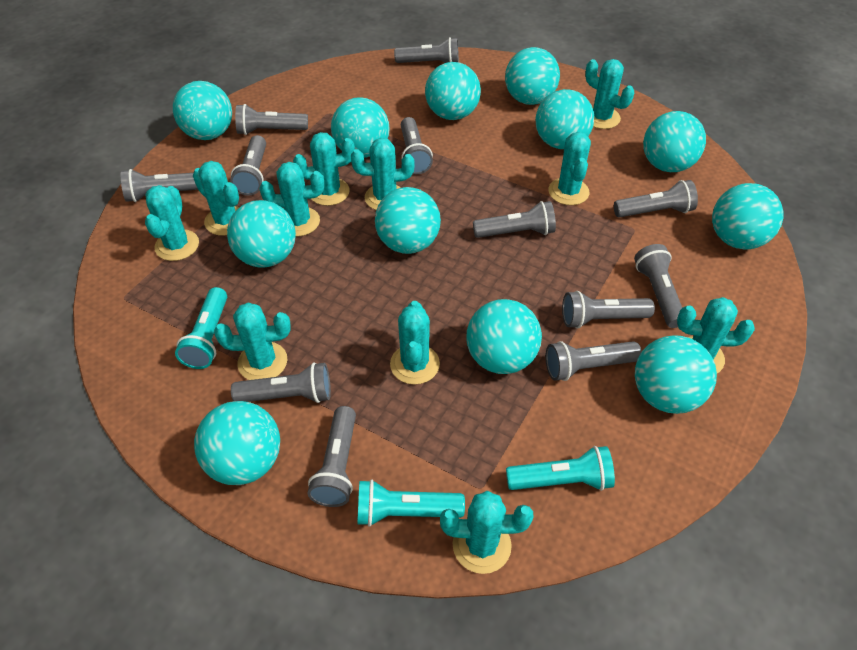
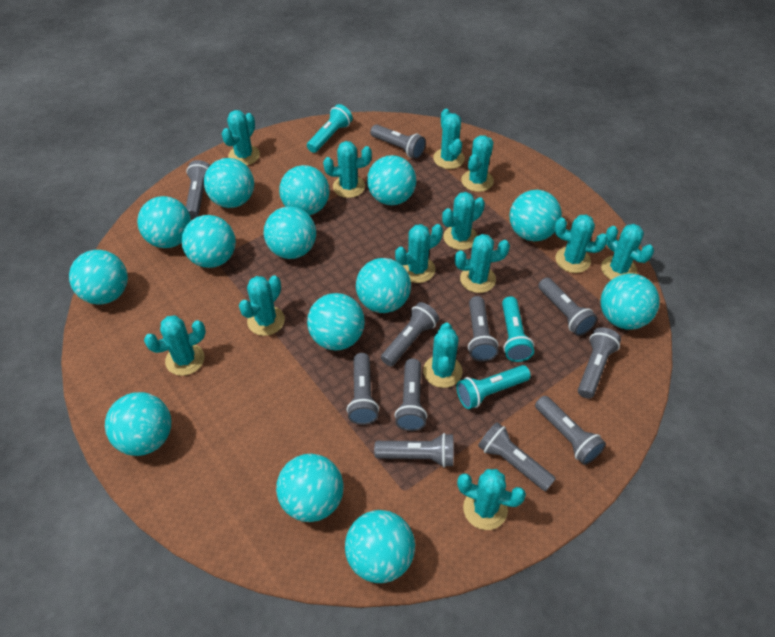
grey flashlight: 12 -> 11
turquoise ball: 12 -> 14
turquoise cactus: 11 -> 13

